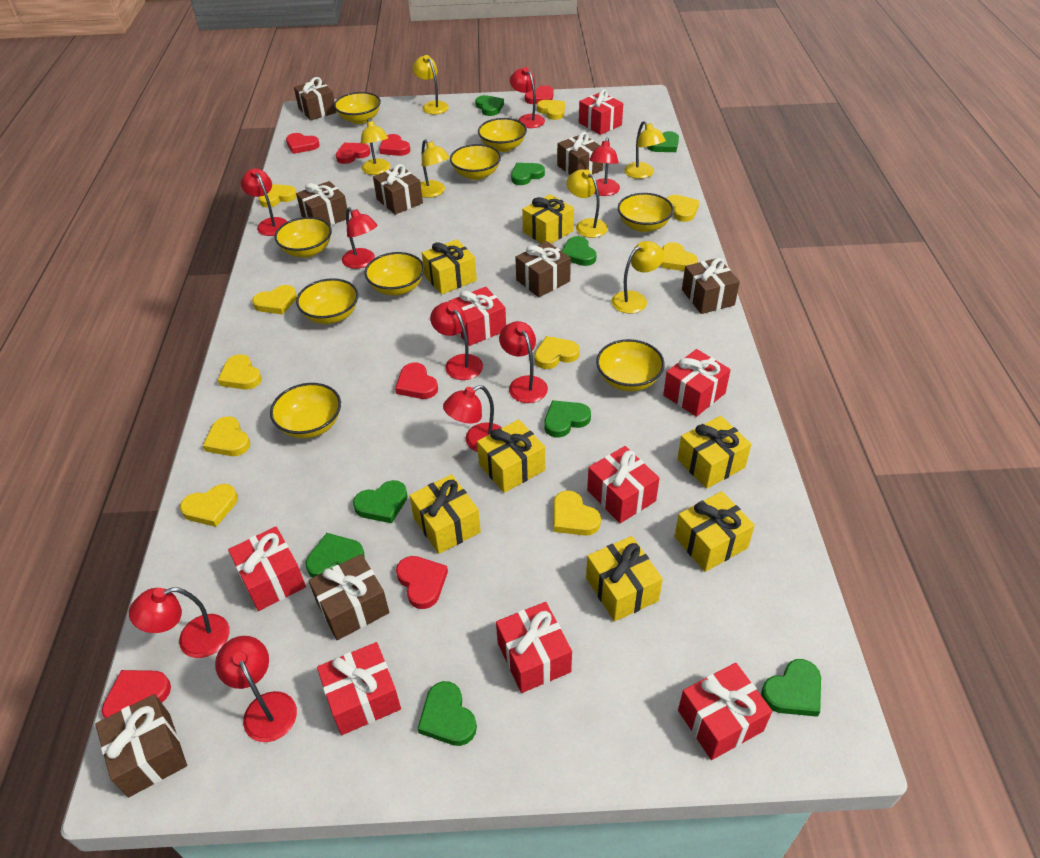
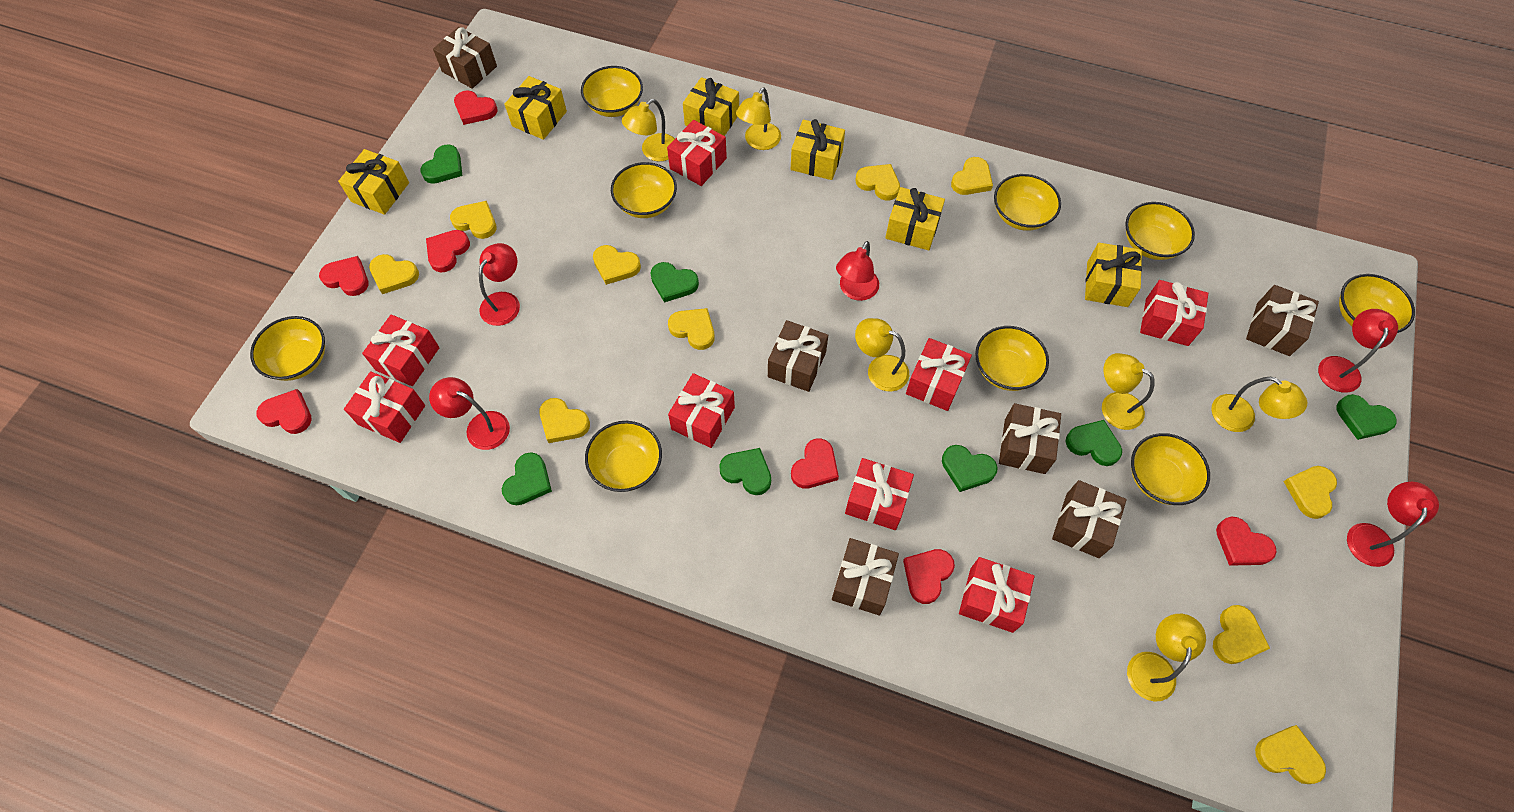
brown gift: 8 -> 6
green heart: 9 -> 7
red lamp: 9 -> 5
yellow gift: 7 -> 6

